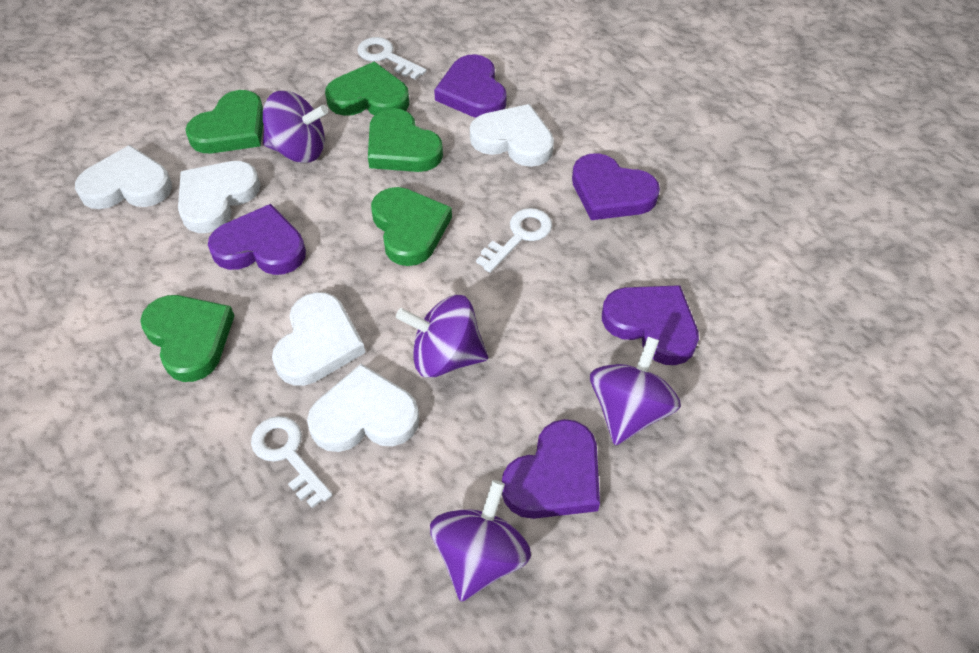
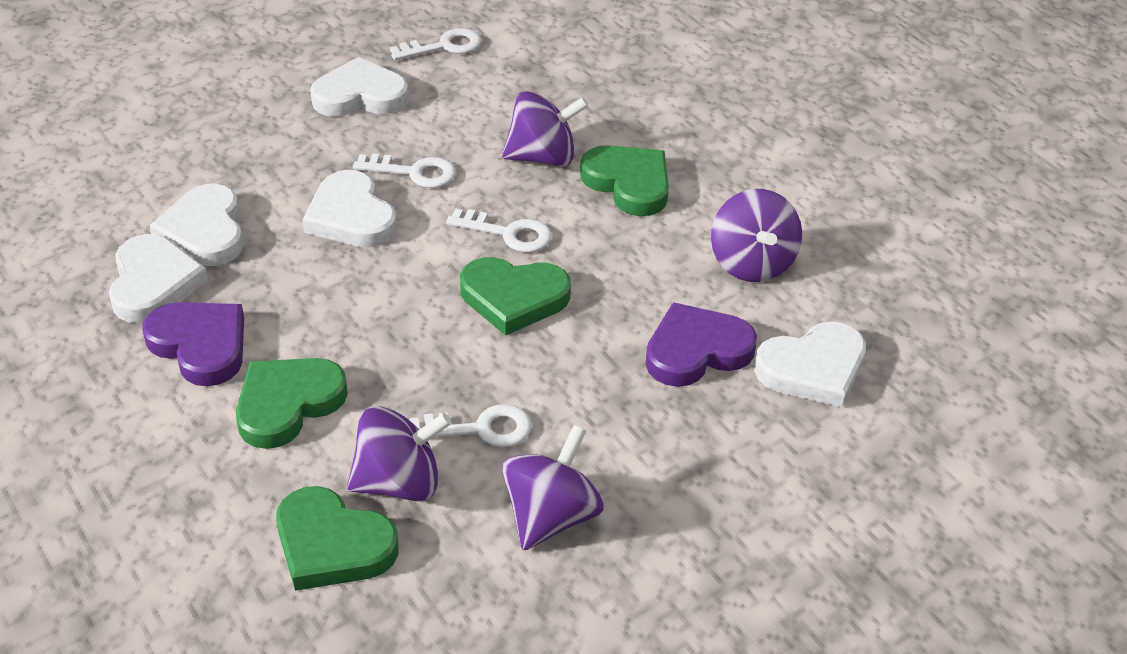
green heart: 5 -> 4
purple heart: 5 -> 2
white key: 3 -> 4

